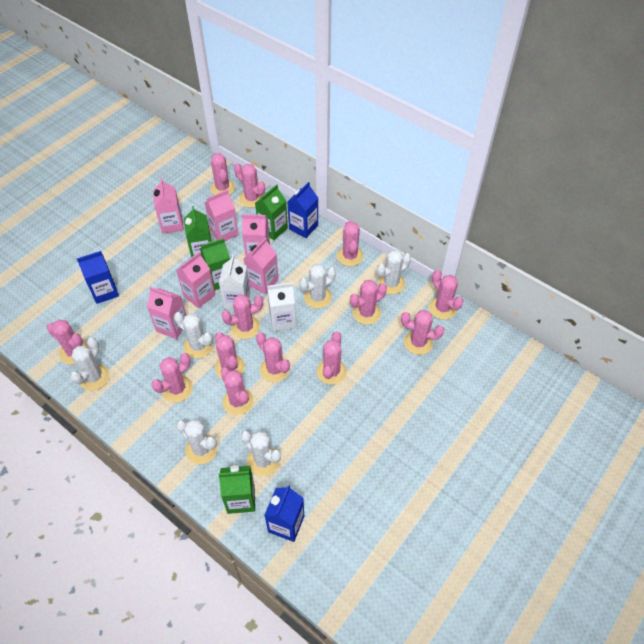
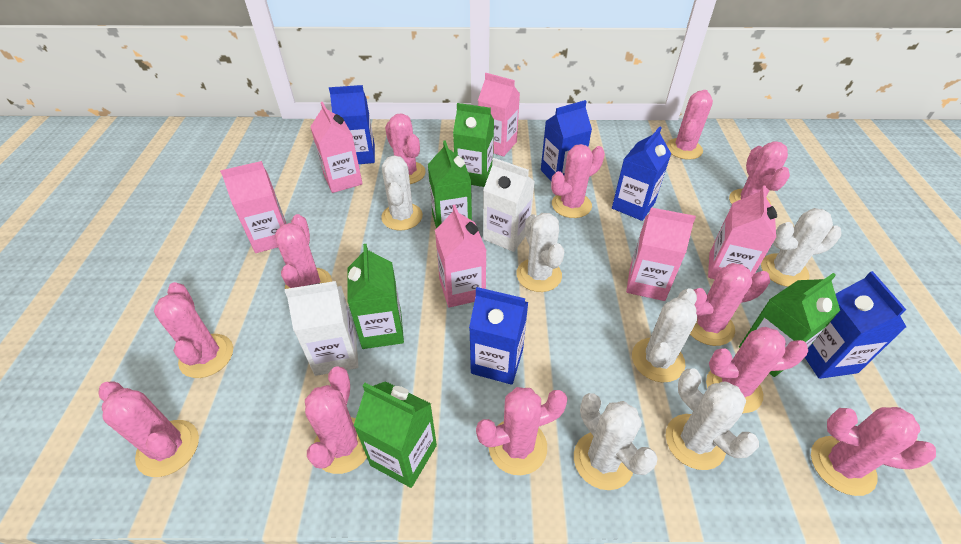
blue carton: 3 -> 5
green carton: 4 -> 5
pink cactus: 13 -> 12

